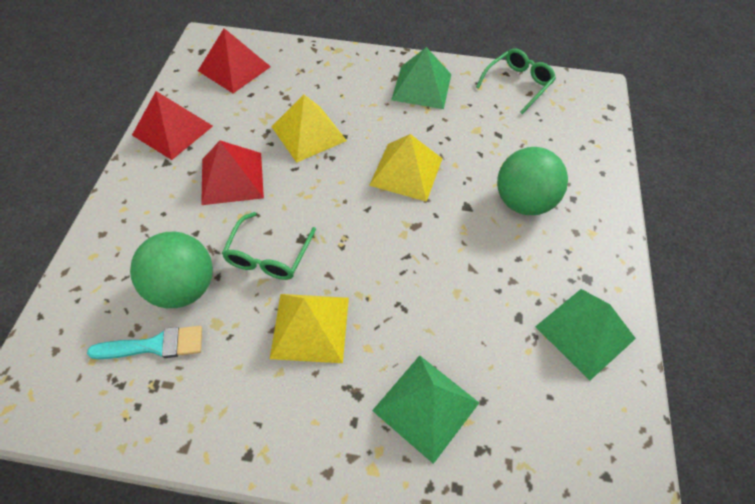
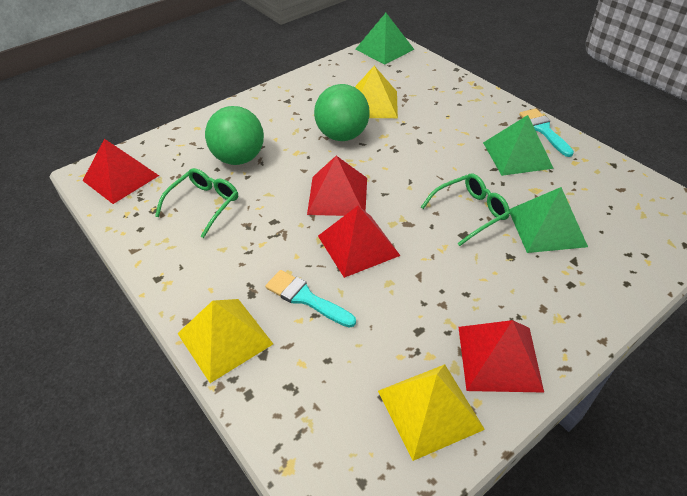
red pyramid: 3 -> 4
turquoise brush: 1 -> 2

